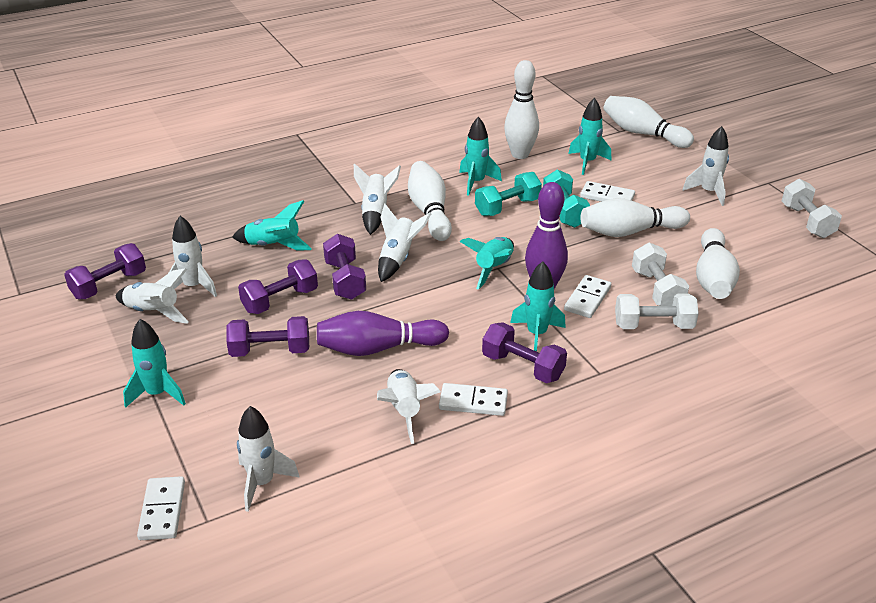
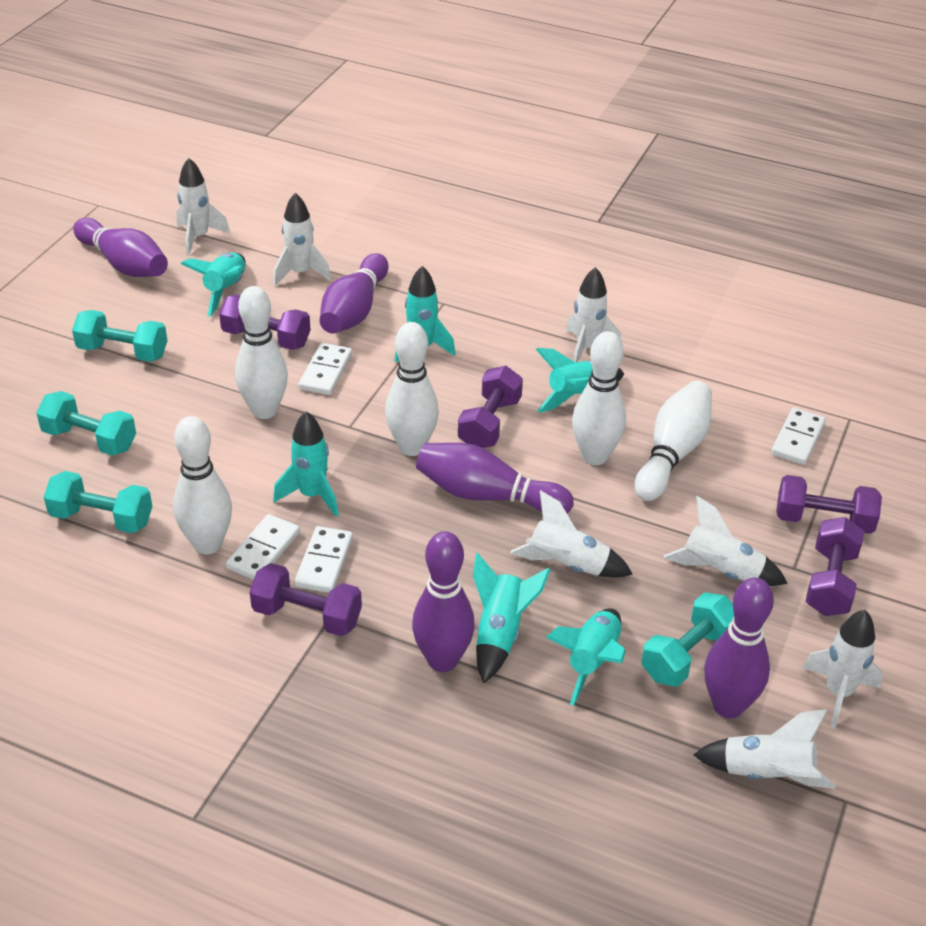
purple bowling pin: 2 -> 5
turquoise dumbbell: 2 -> 4
white dumbbell: 3 -> 0

